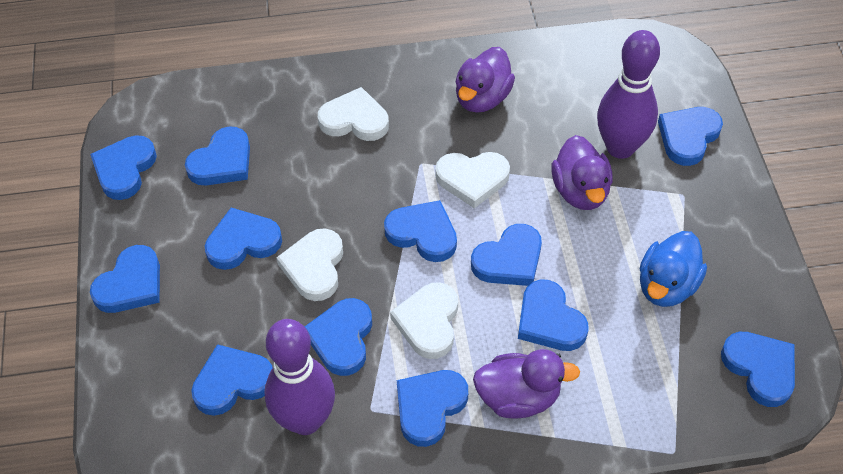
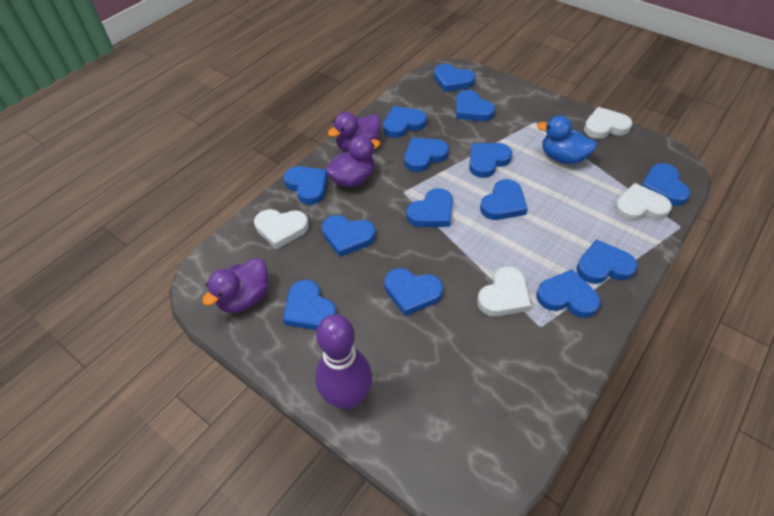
blue heart: 12 -> 14
purple bowling pin: 2 -> 1

